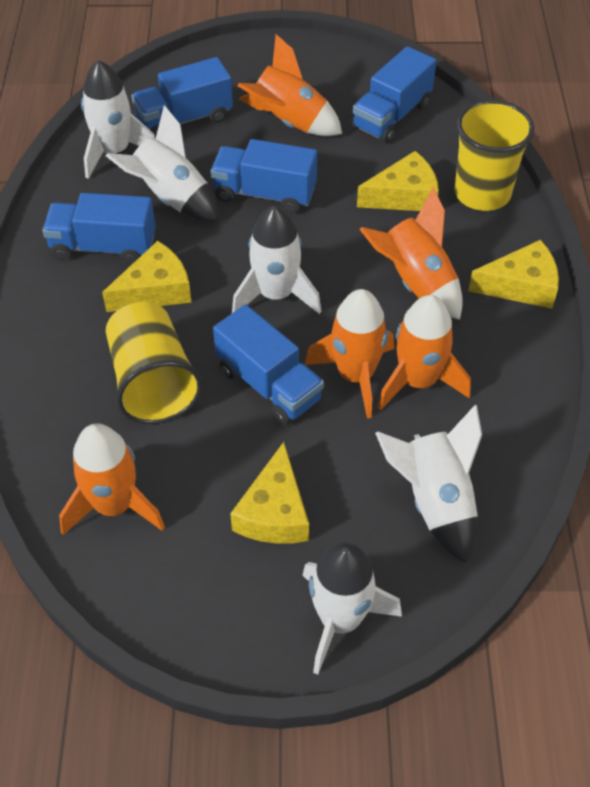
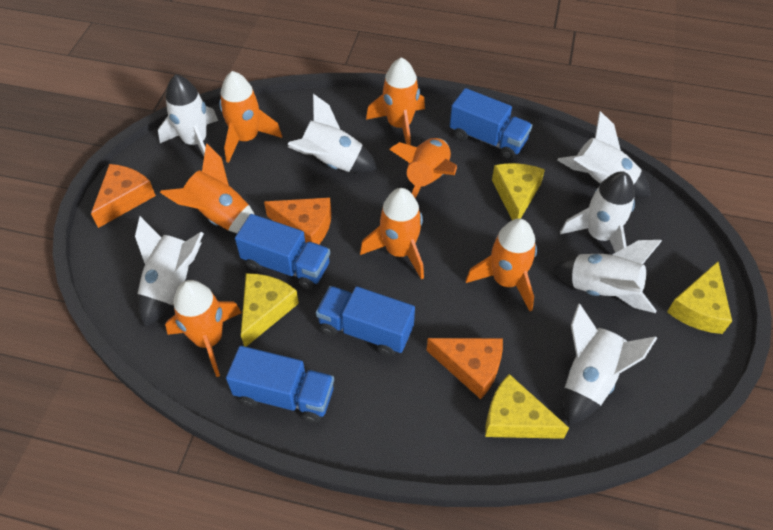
blue truck: 5 -> 4
orange cheese: 0 -> 3
orange rocket: 5 -> 7
white rocket: 5 -> 7
yellow cup: 2 -> 0

